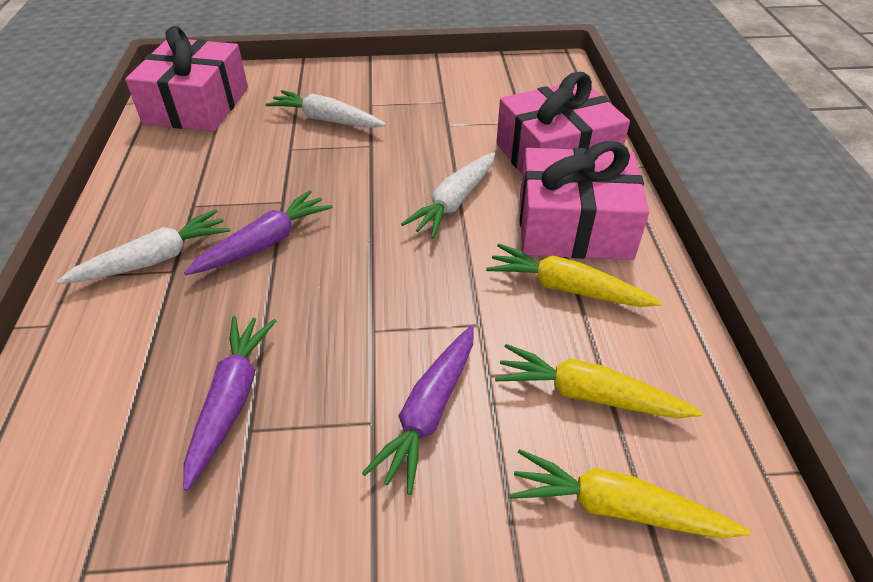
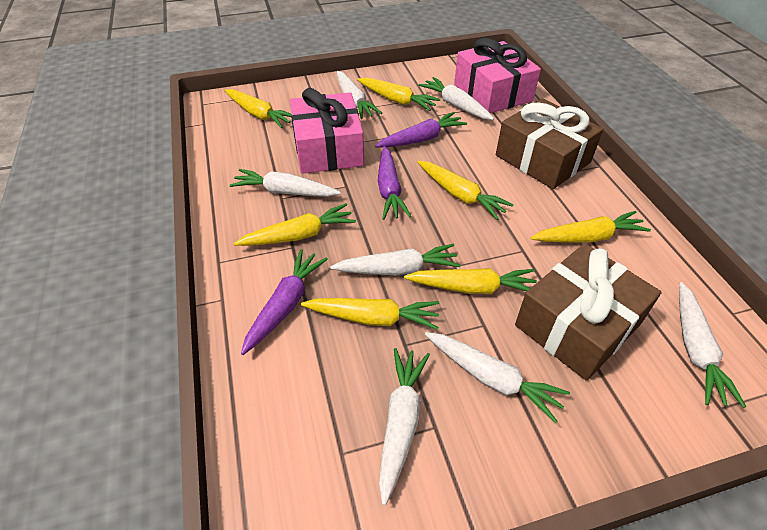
brown gift: 0 -> 2
pink gift: 3 -> 2
white carrot: 3 -> 7
yellow carrot: 3 -> 7

